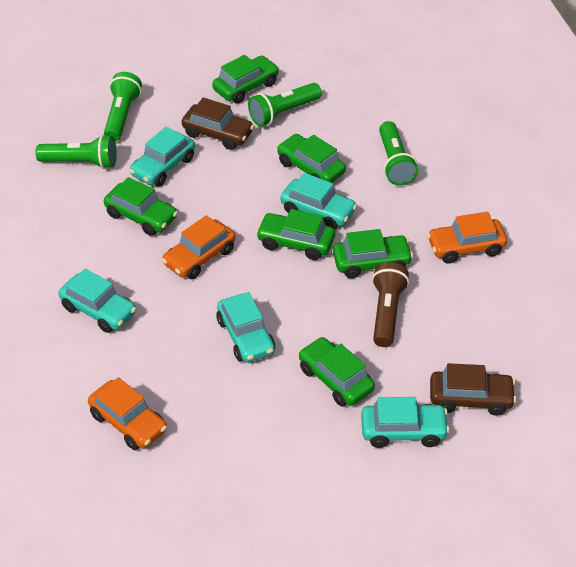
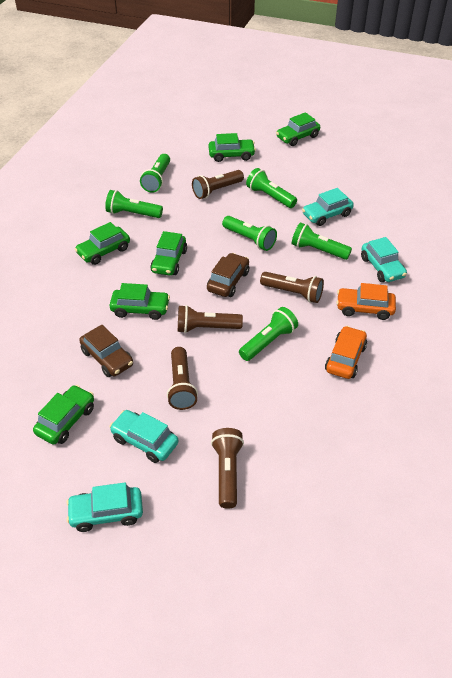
brown flashlight: 1 -> 5
green flashlight: 4 -> 6
orange car: 3 -> 2
turquoise car: 5 -> 4

